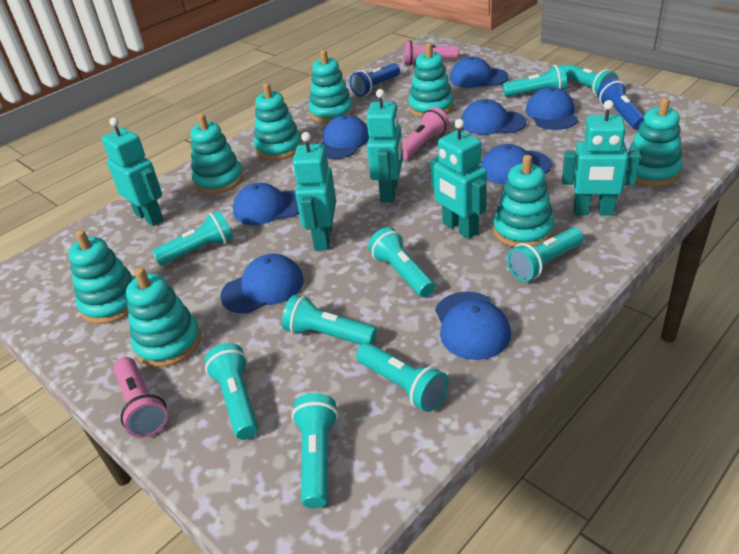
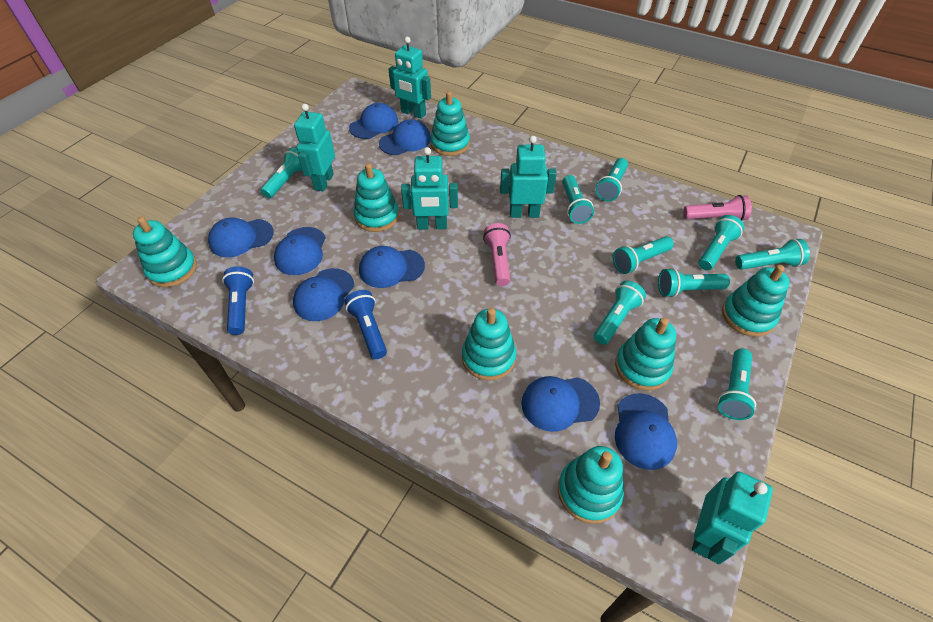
pink flashlight: 3 -> 2
turquoise stacking toy: 8 -> 7

